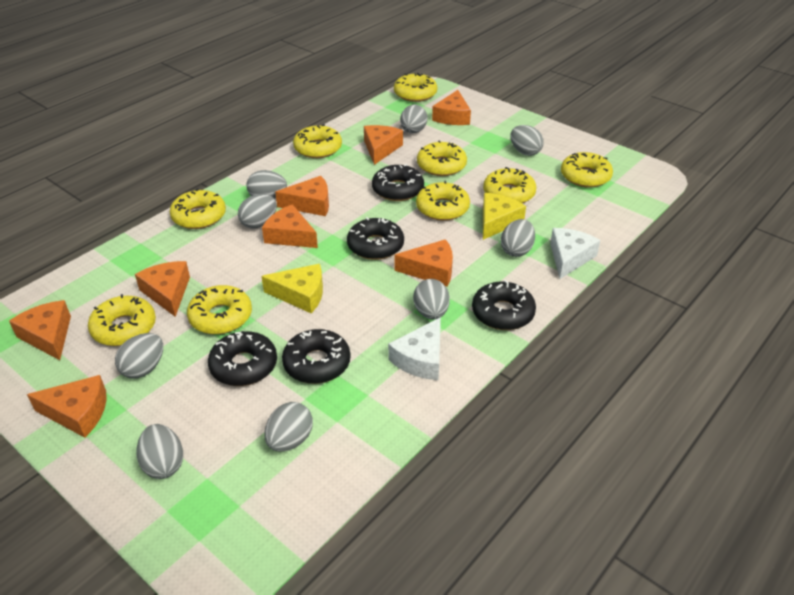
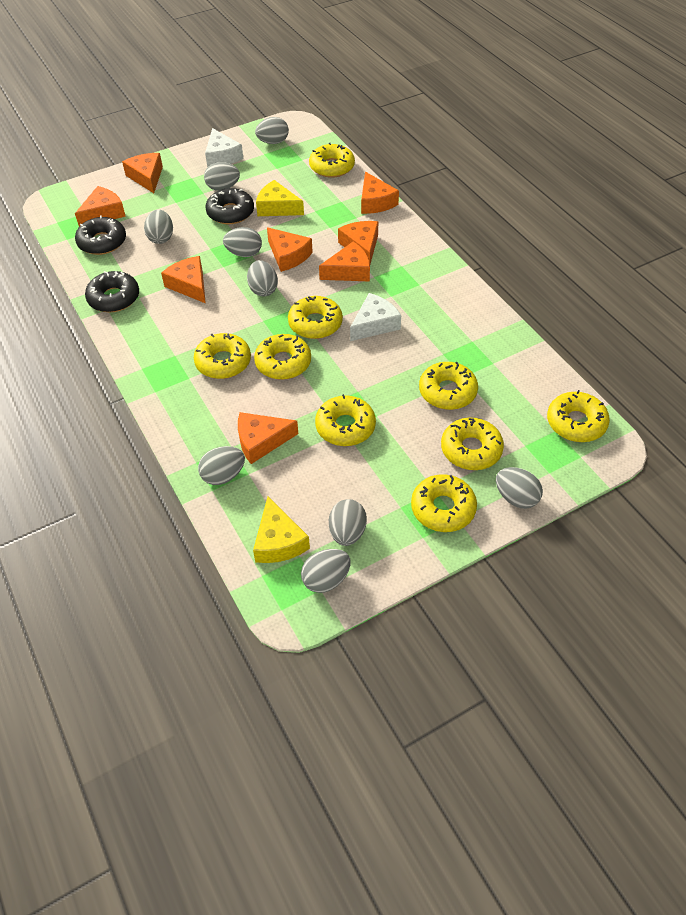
black donut: 5 -> 3

